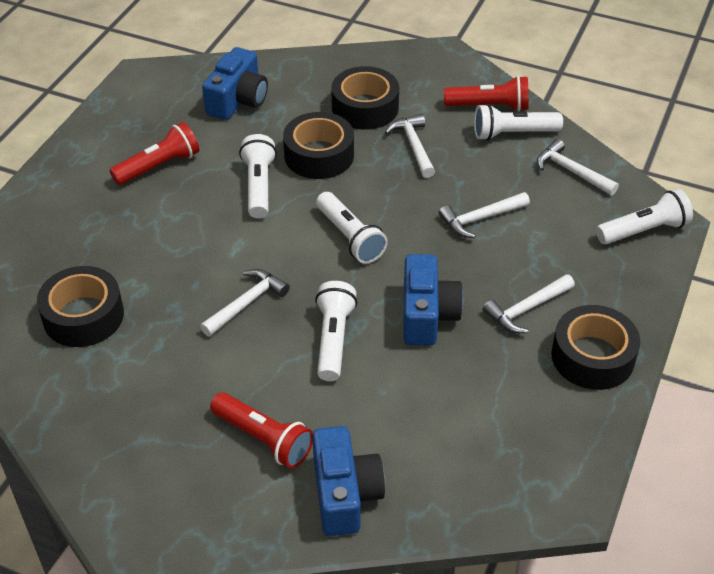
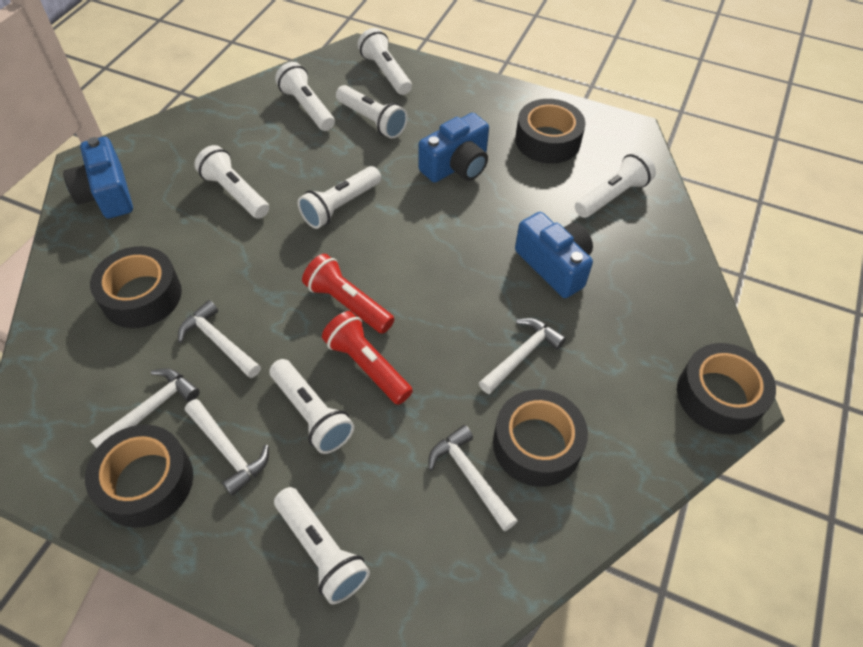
black tape: 4 -> 5
red flashlight: 3 -> 2
white flashlight: 5 -> 8

